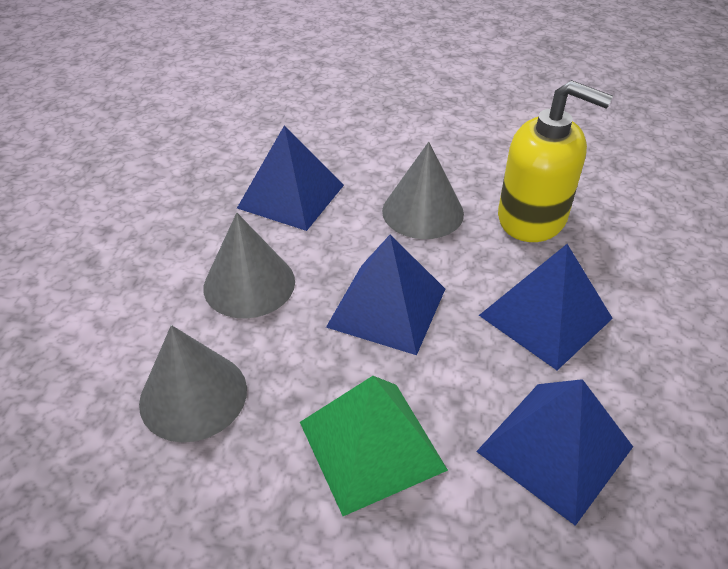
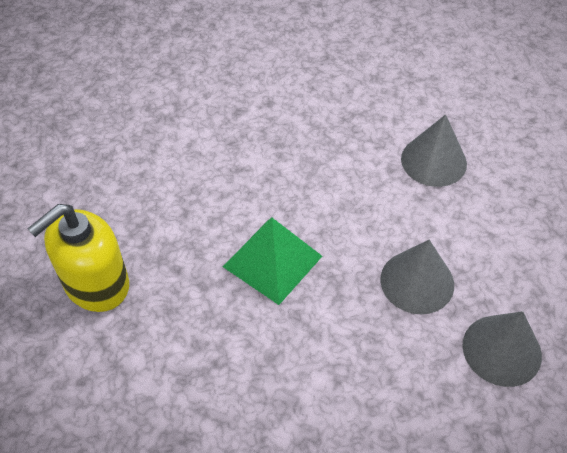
blue pyramid: 4 -> 0

